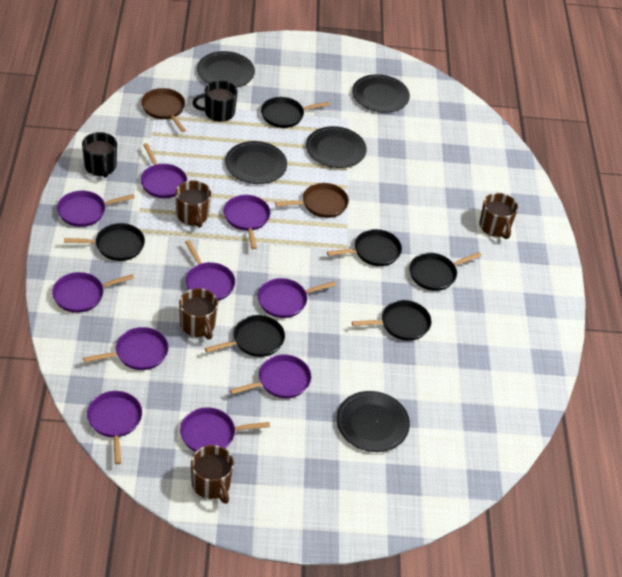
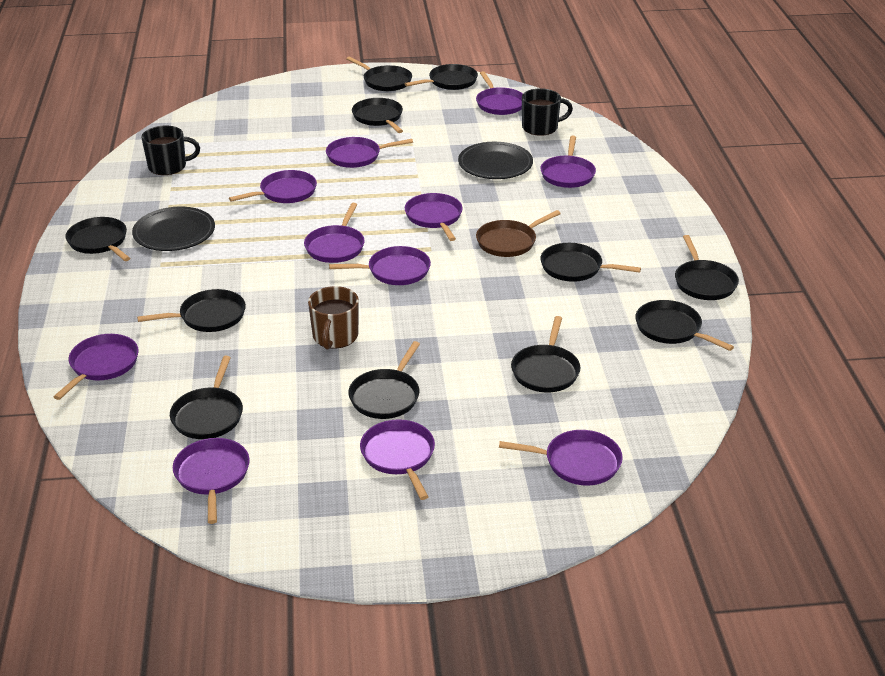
black pan: 6 -> 11
black plate: 5 -> 2
brown mug: 4 -> 1
brown pan: 2 -> 1
purple pan: 10 -> 11

